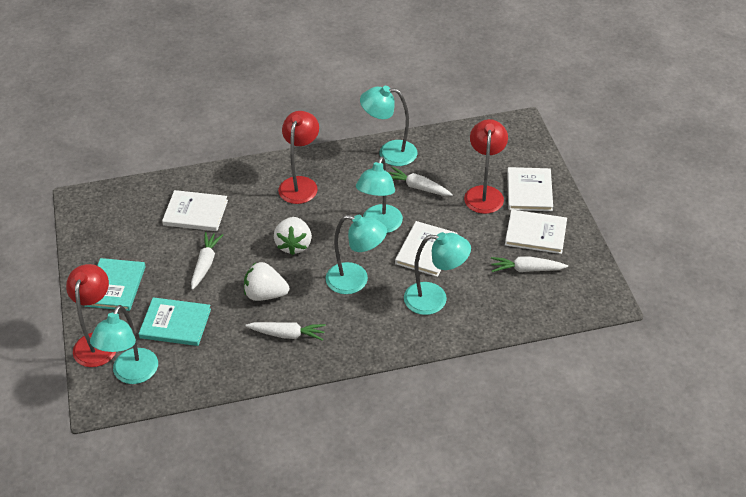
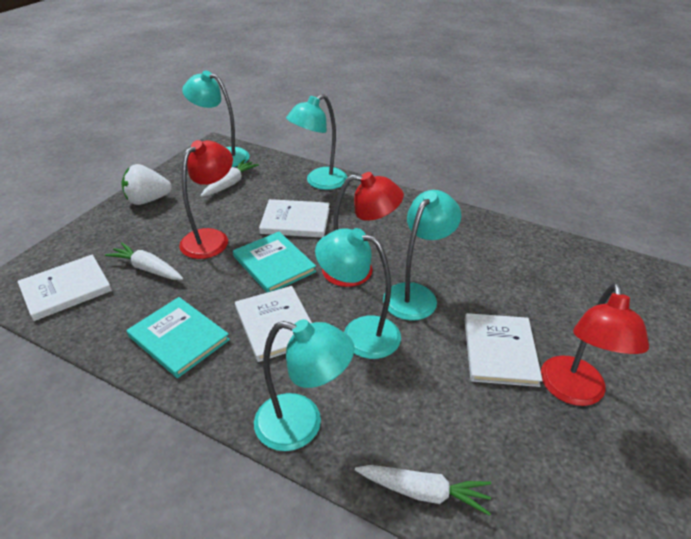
white carrot: 4 -> 3
white strawberry: 2 -> 1

